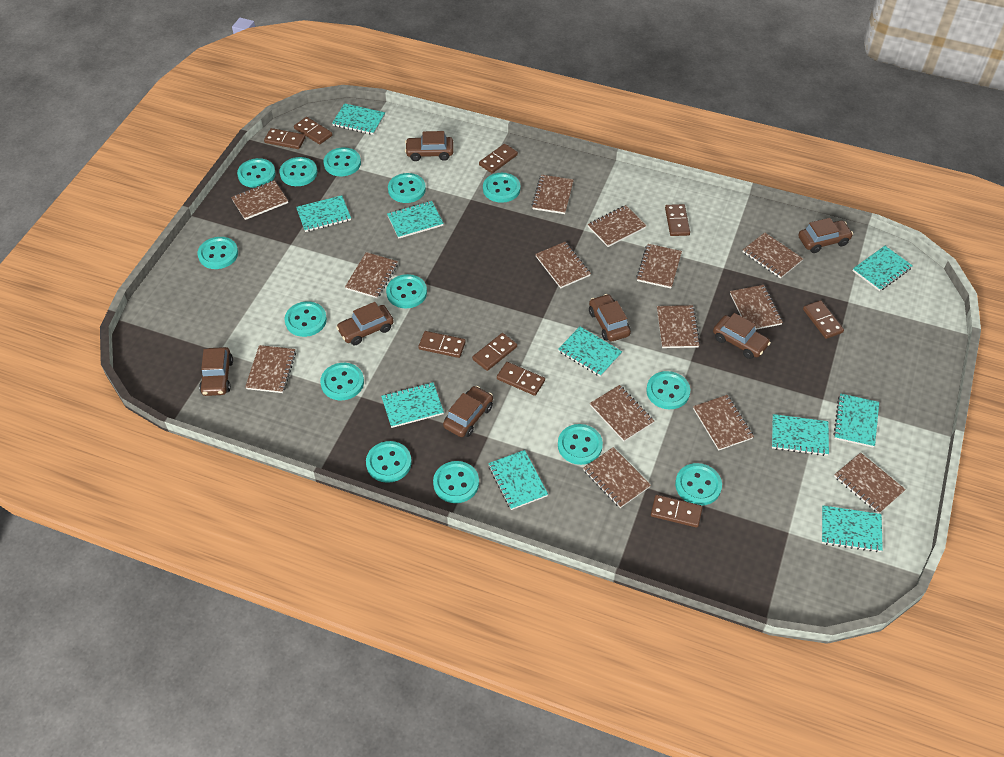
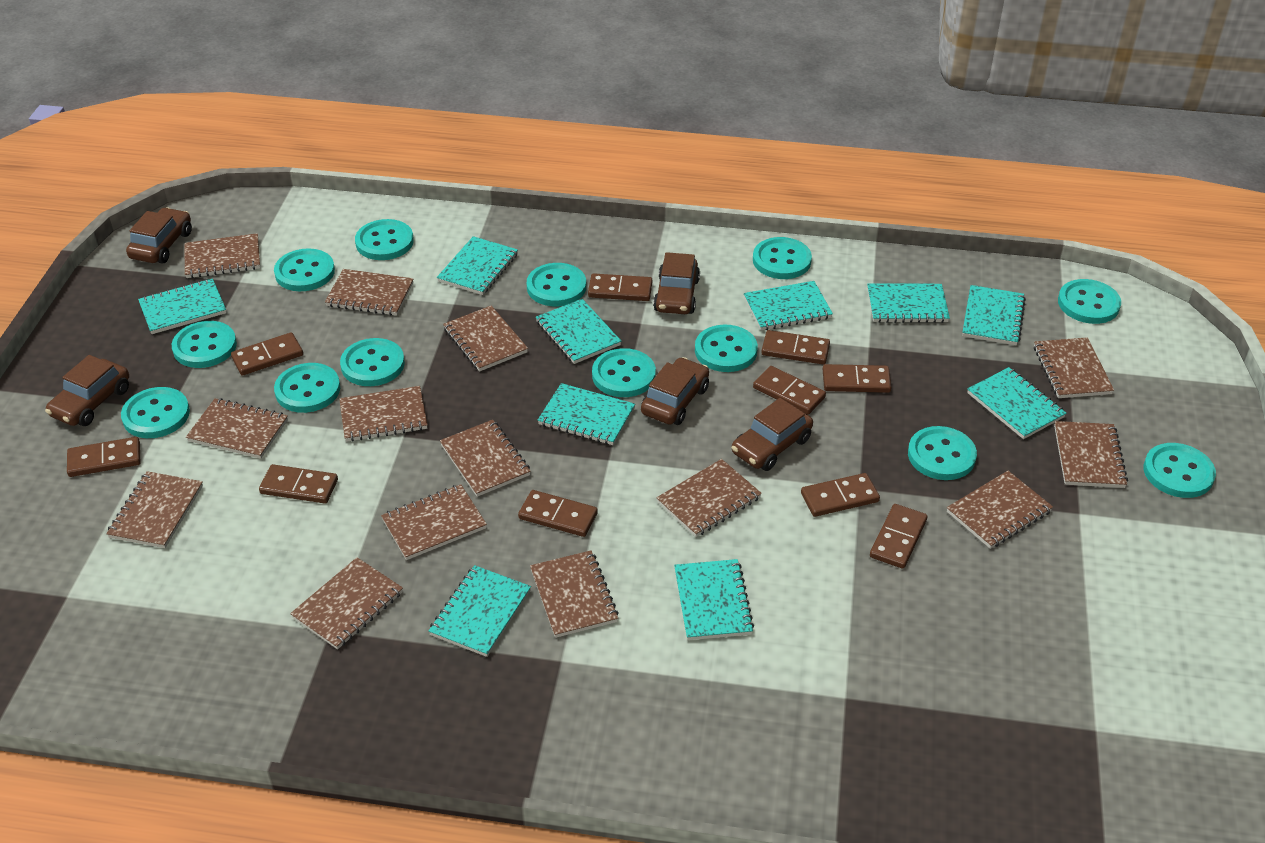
brown car: 7 -> 5
brown domino: 9 -> 10
turquoise button: 14 -> 13

